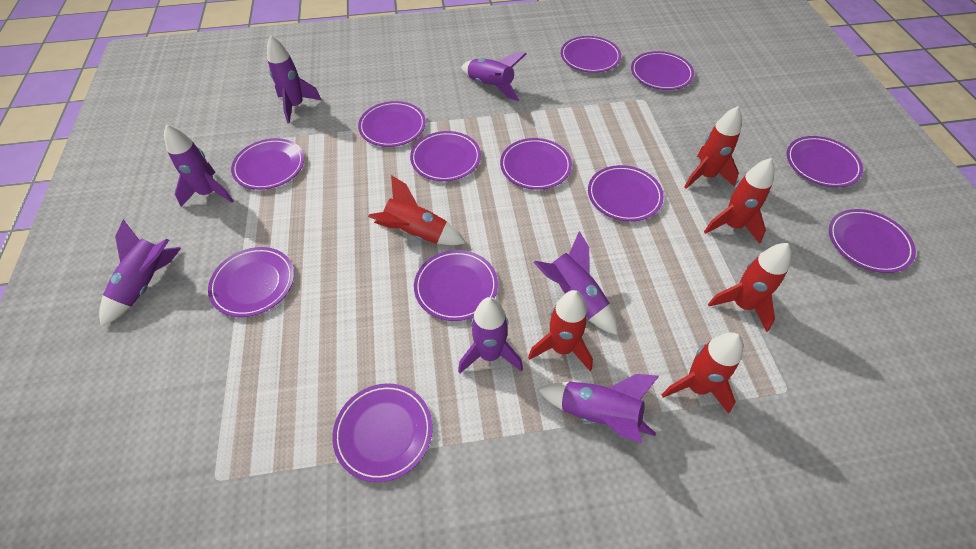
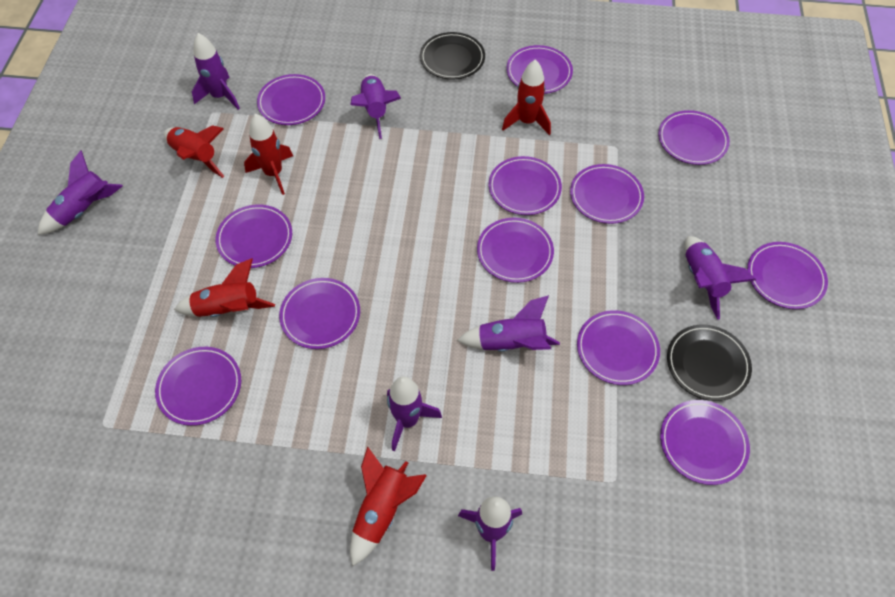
black plate: 0 -> 2
red rocket: 6 -> 5

